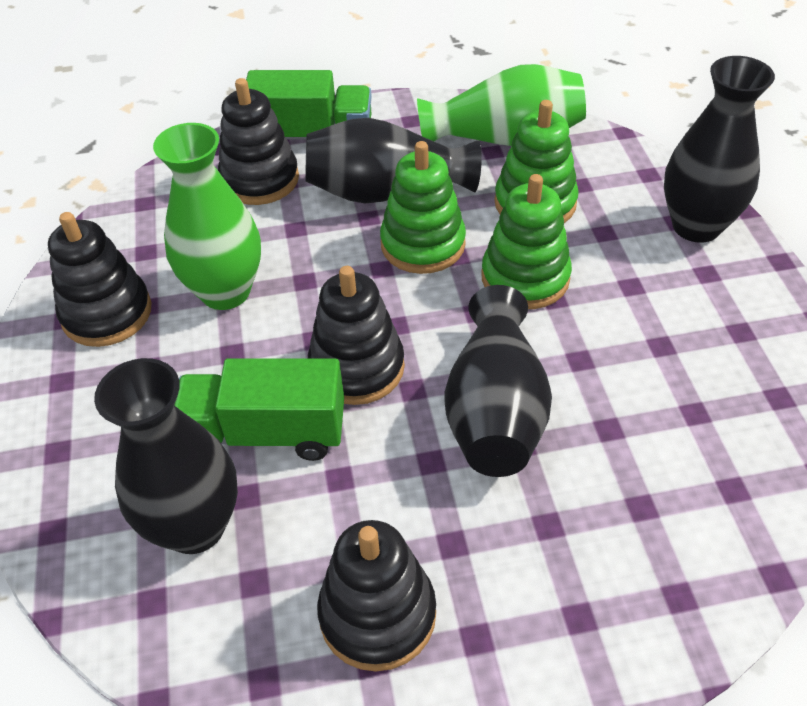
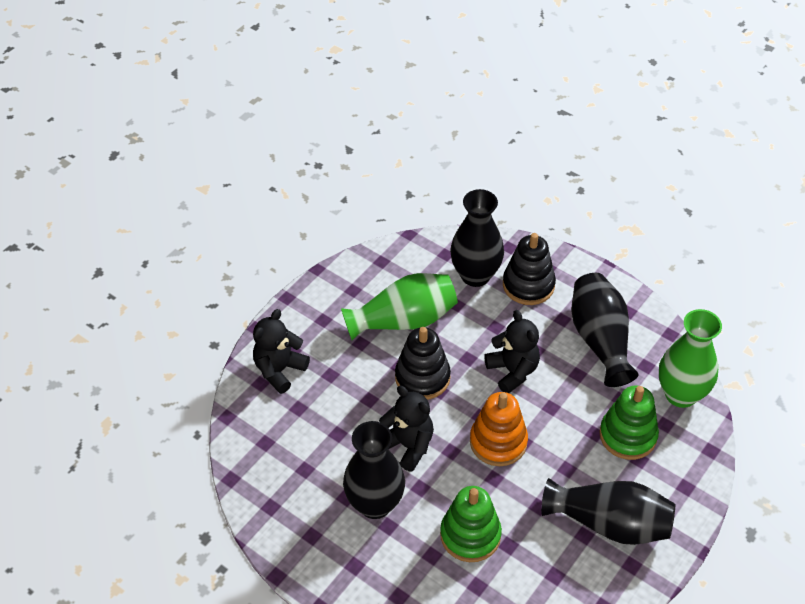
black stacking toy: 4 -> 2
black teddy bear: 0 -> 3
green stacking toy: 3 -> 2
green truck: 2 -> 0
orange stacking toy: 0 -> 1

